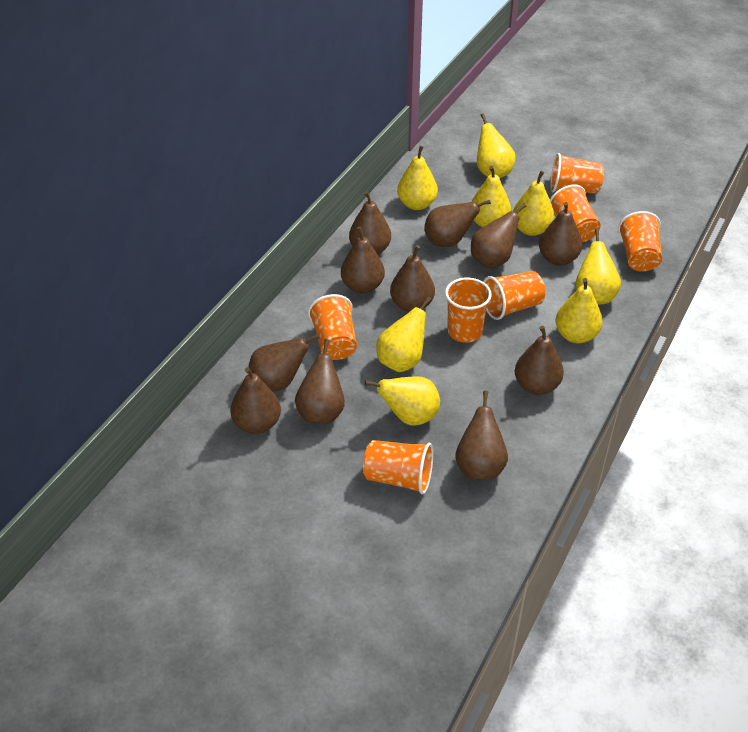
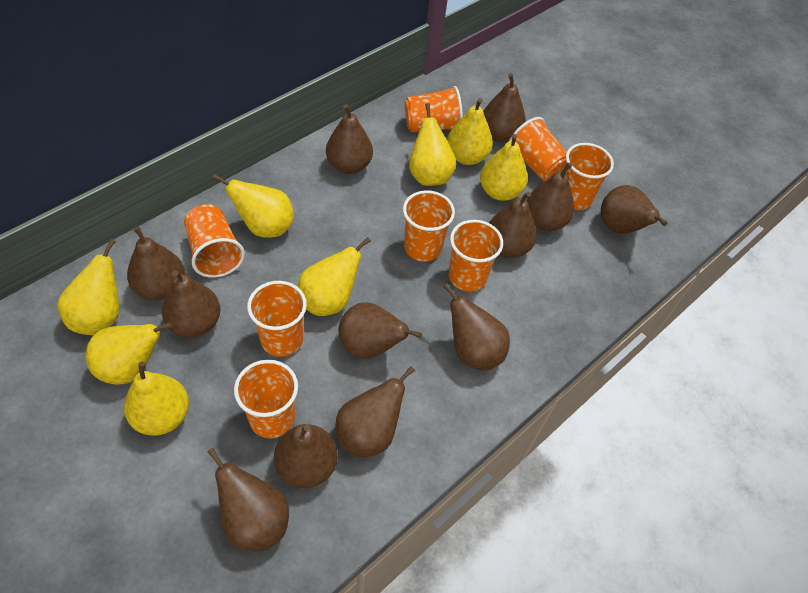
brown pear: 11 -> 12
orange cup: 7 -> 8

